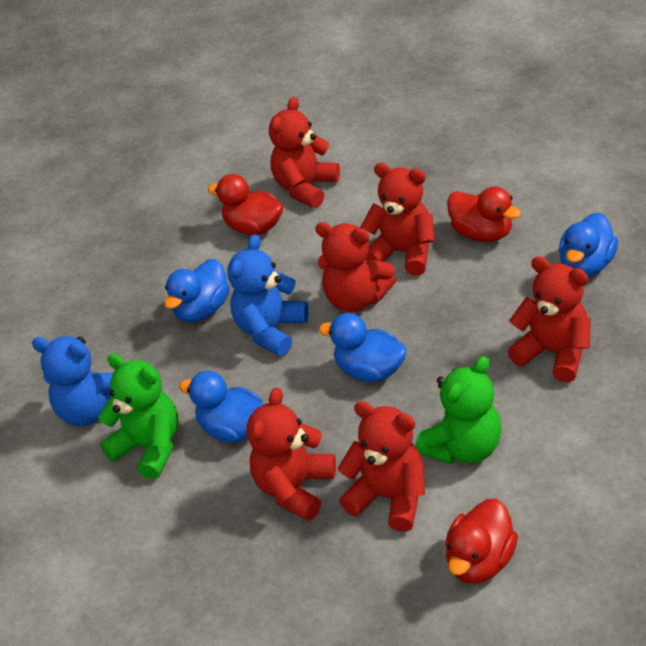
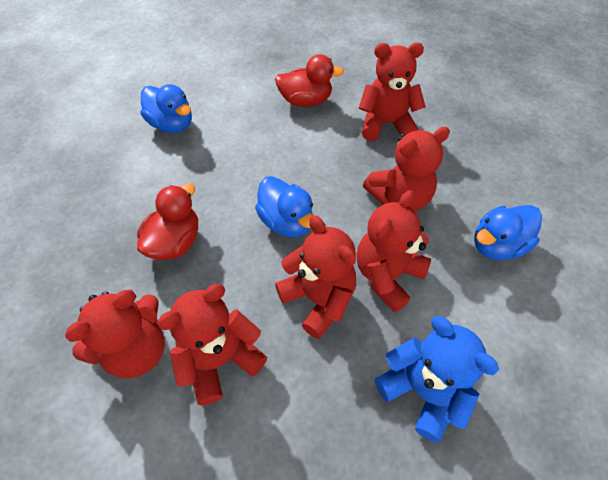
blue duck: 4 -> 3
blue teddy bear: 2 -> 1
green teddy bear: 2 -> 0
red duck: 3 -> 2

